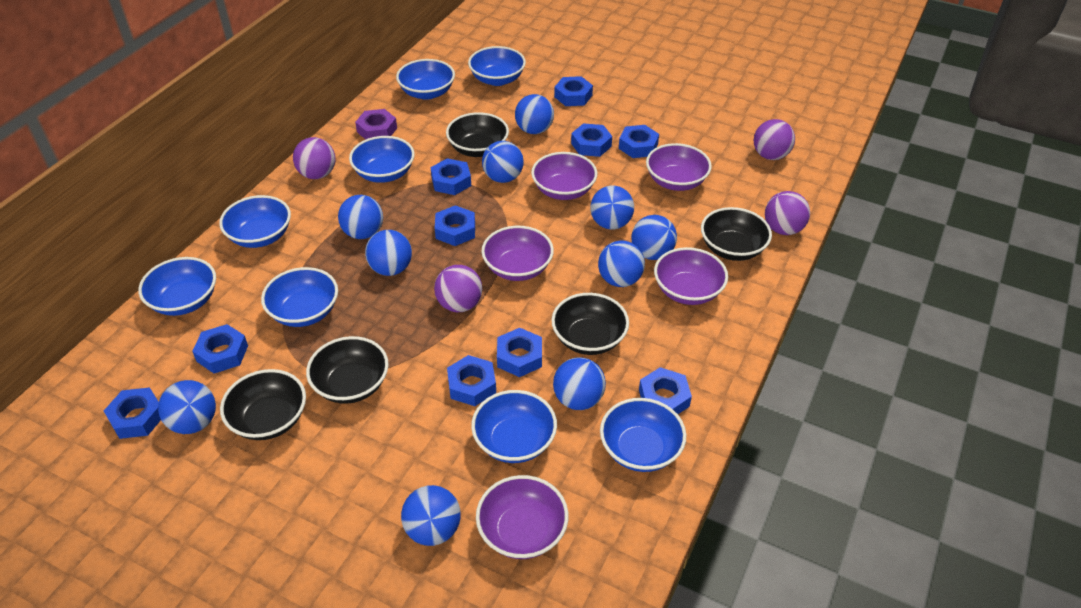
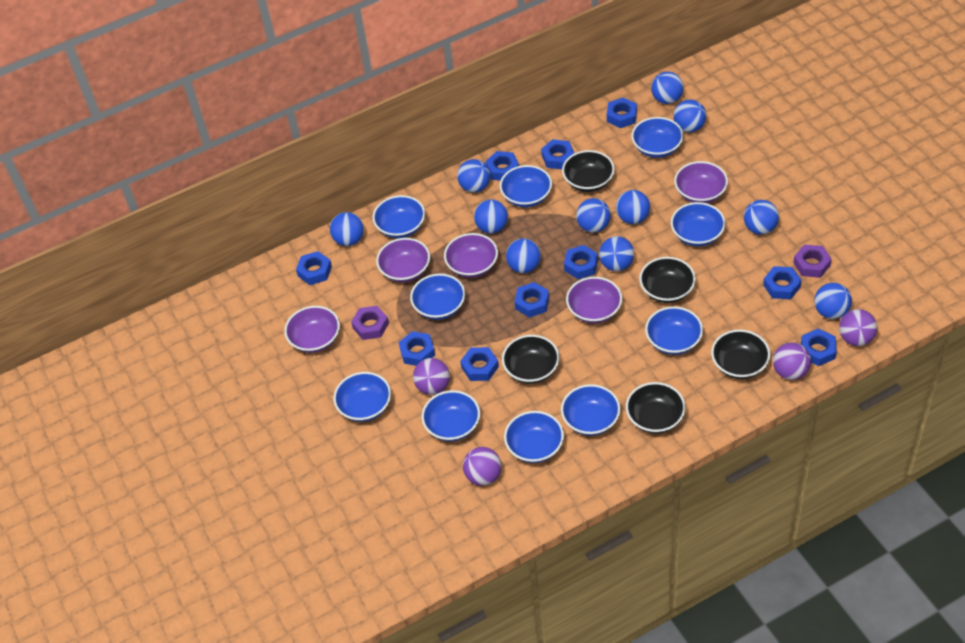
blue ball: 10 -> 11
blue bowl: 8 -> 10
purple nut: 1 -> 2

